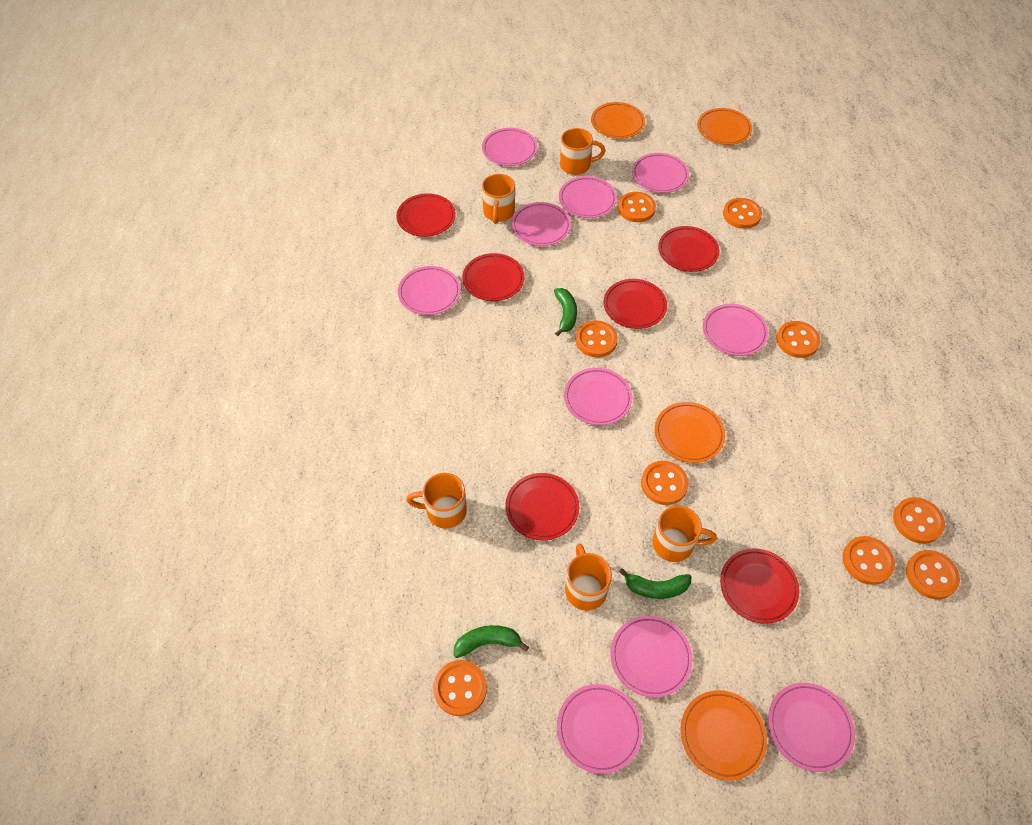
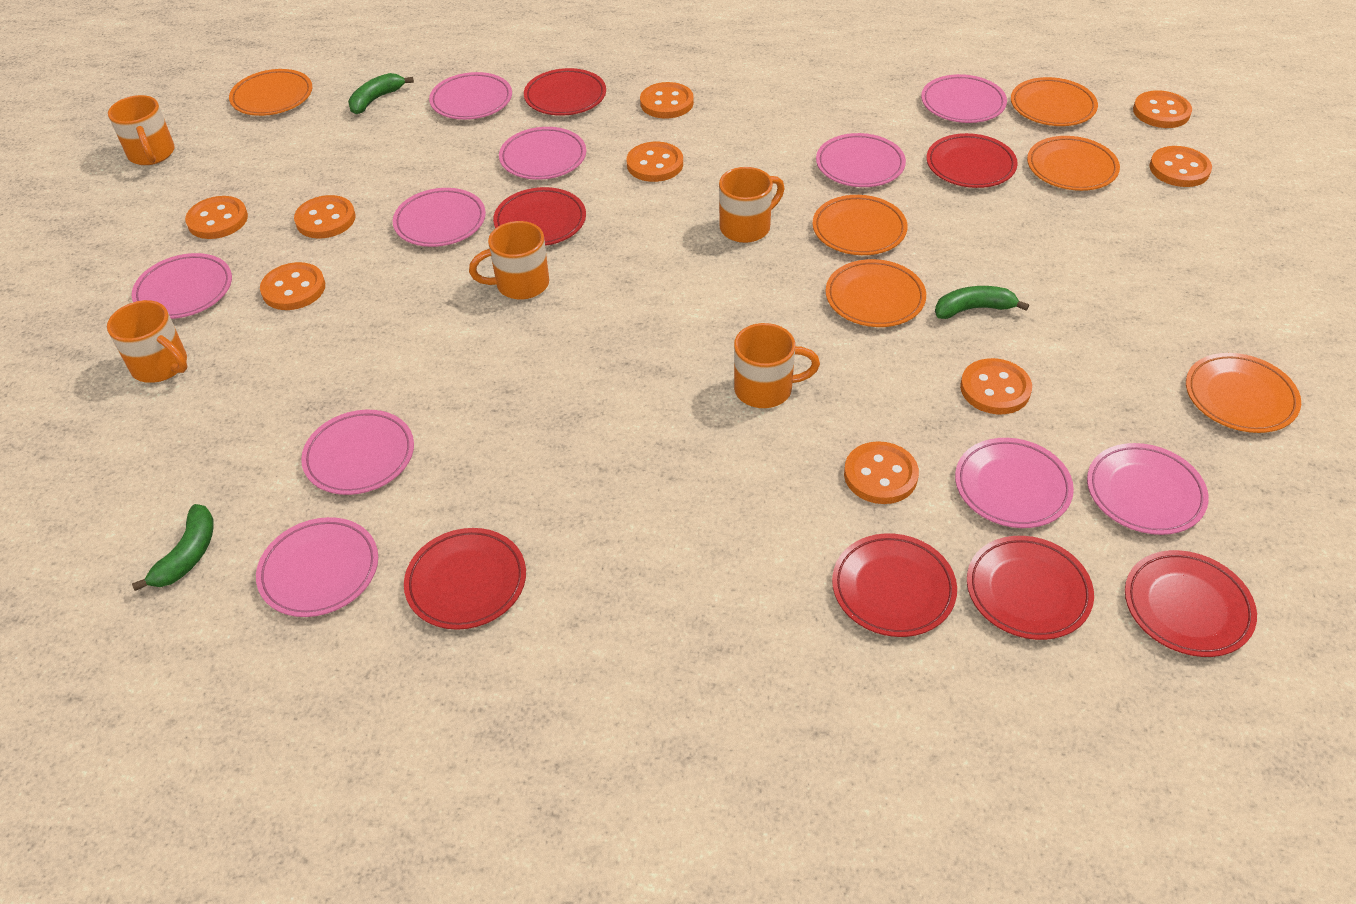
orange plate: 4 -> 6
red plate: 6 -> 7

